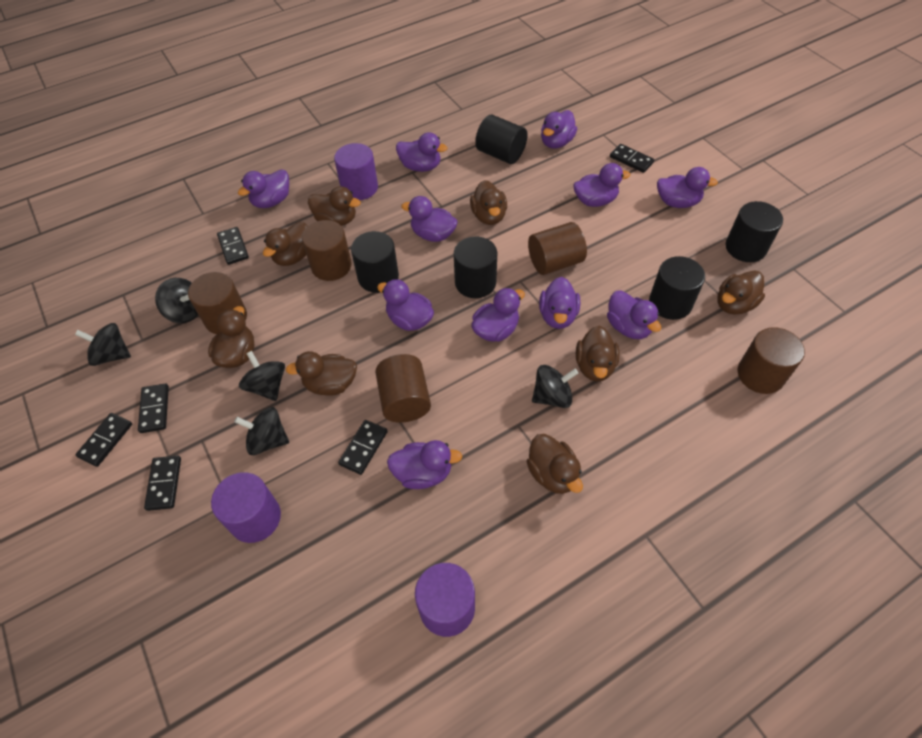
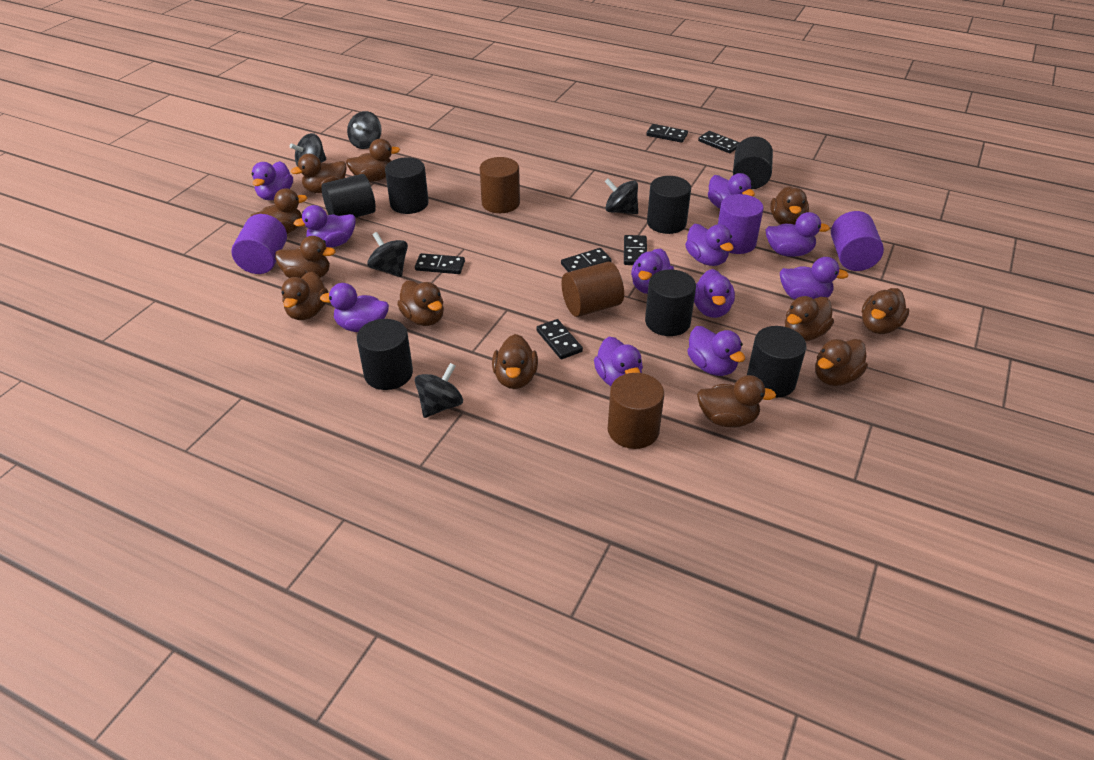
black cylinder: 5 -> 7
brown cylinder: 5 -> 3
brown duck: 8 -> 12

